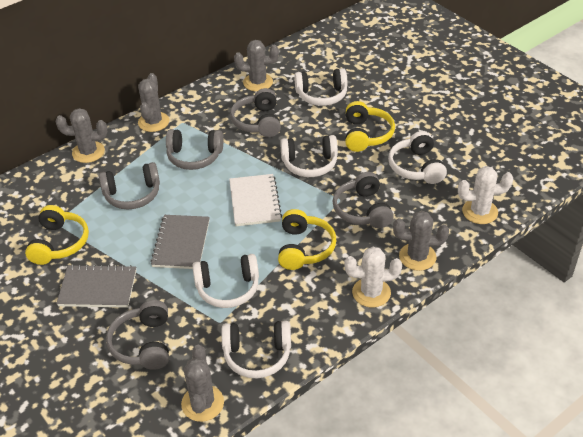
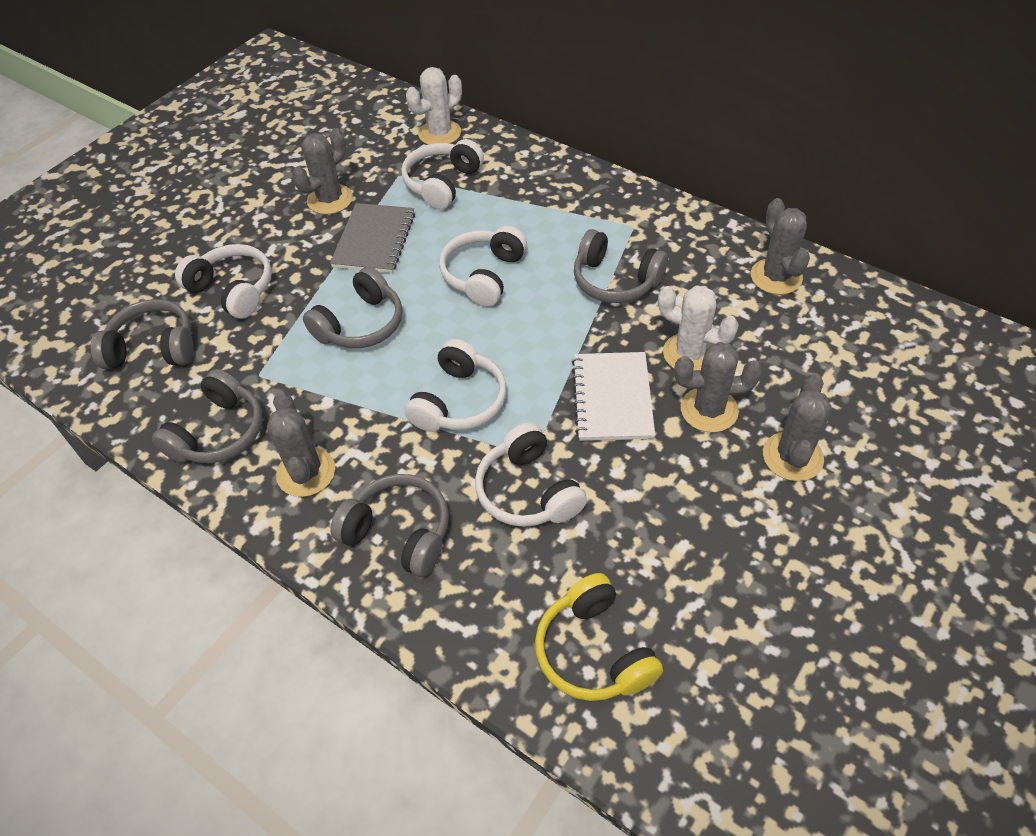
grey notebook: 2 -> 1
yellow headphones: 3 -> 1

